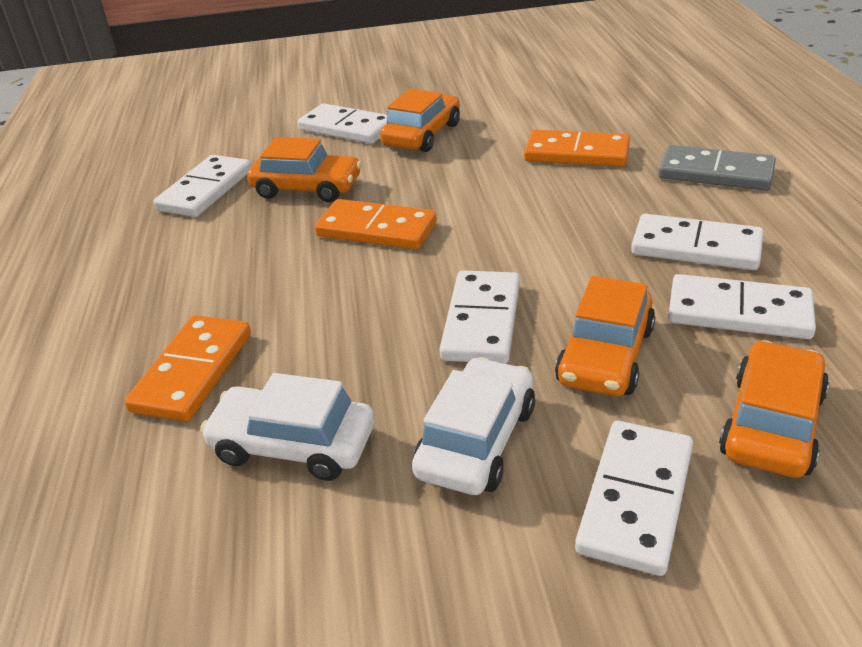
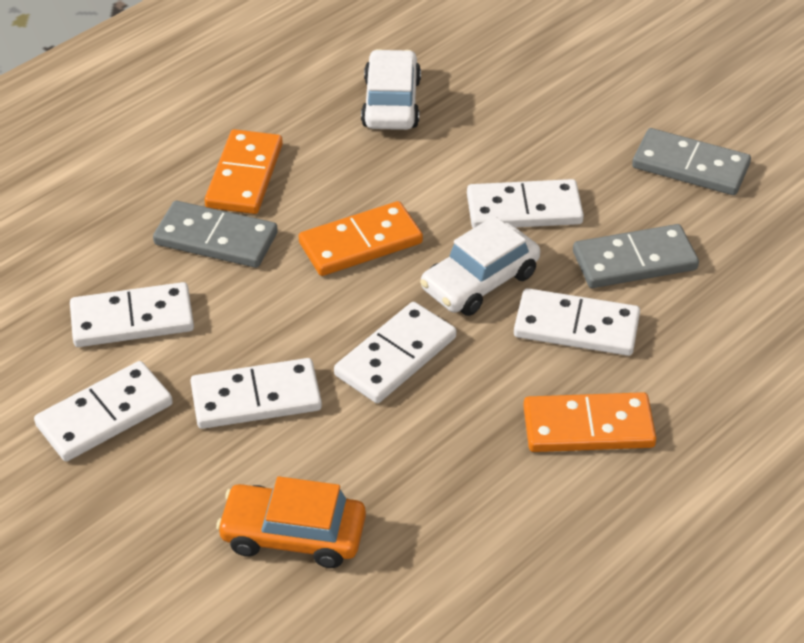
grey domino: 1 -> 3
orange car: 4 -> 1

